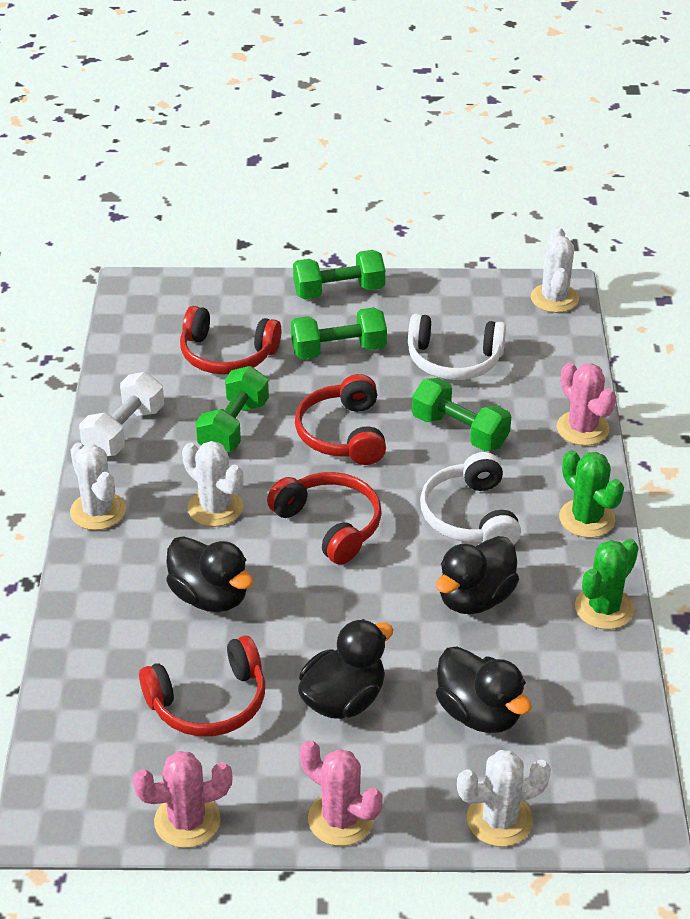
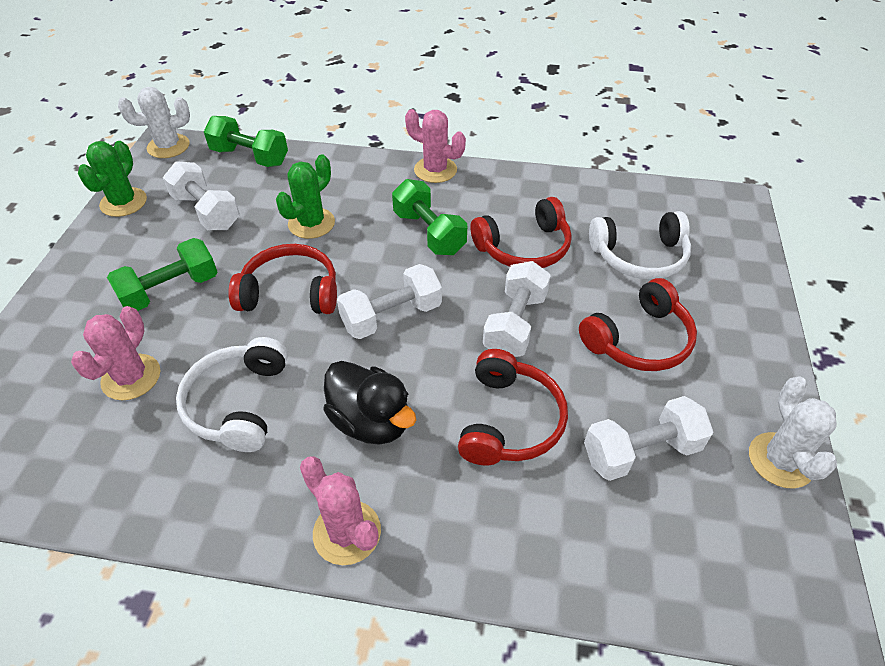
black duck: 4 -> 1
green dumbbell: 4 -> 3
white cactus: 4 -> 2
white dumbbell: 1 -> 4

